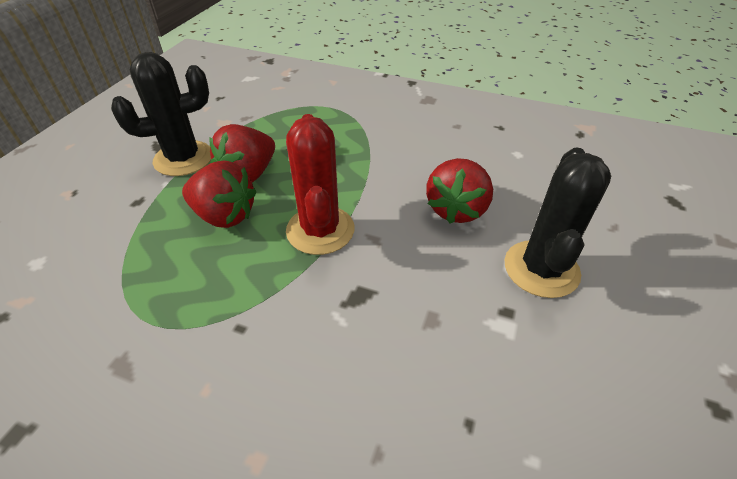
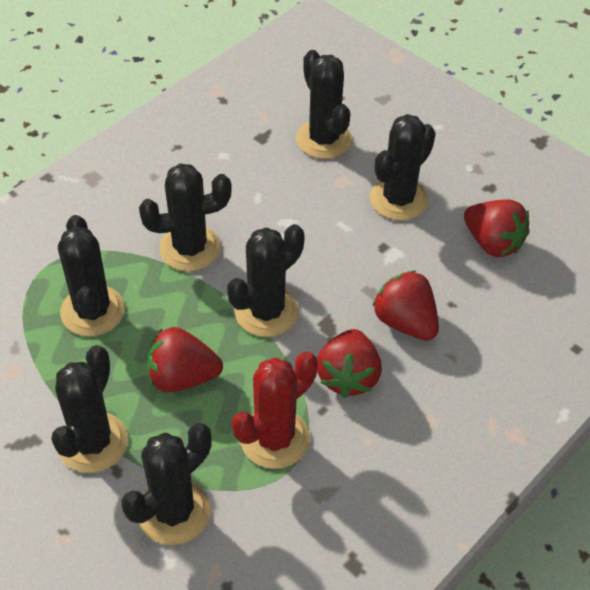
black cactus: 2 -> 7
red strawberry: 3 -> 4

